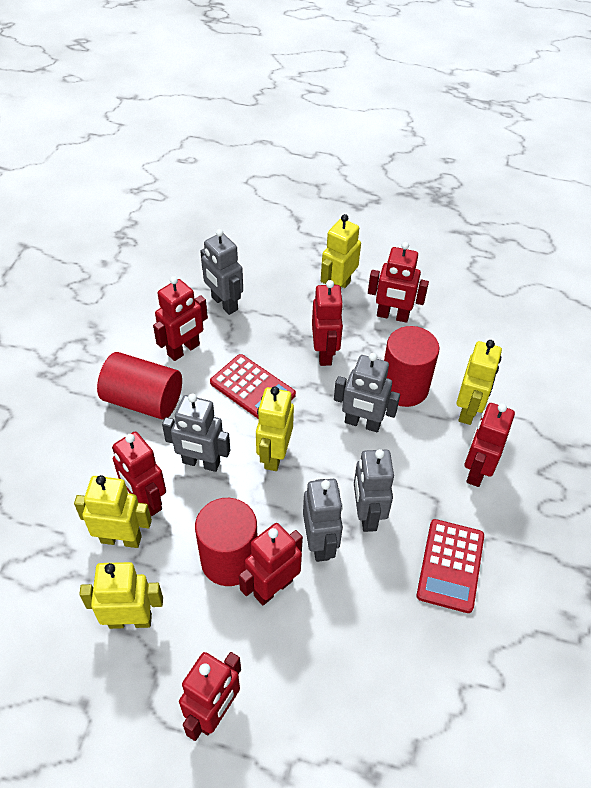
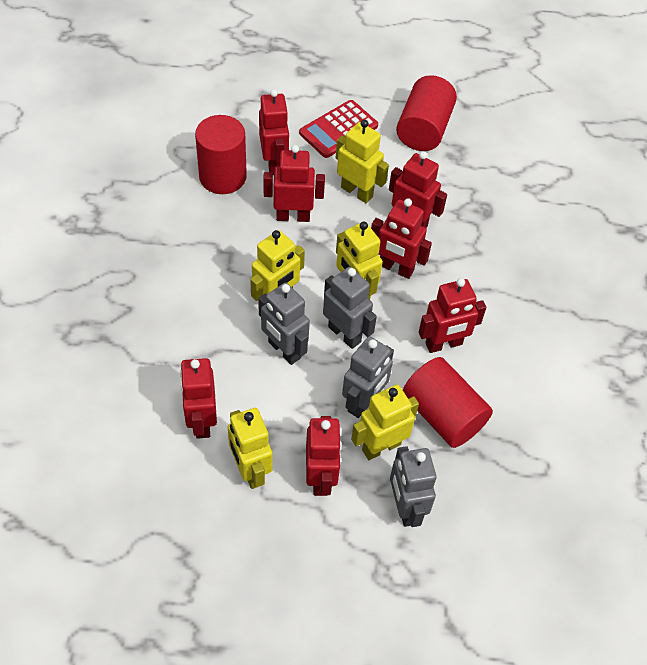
grey robot: 5 -> 4
red calculator: 2 -> 1

